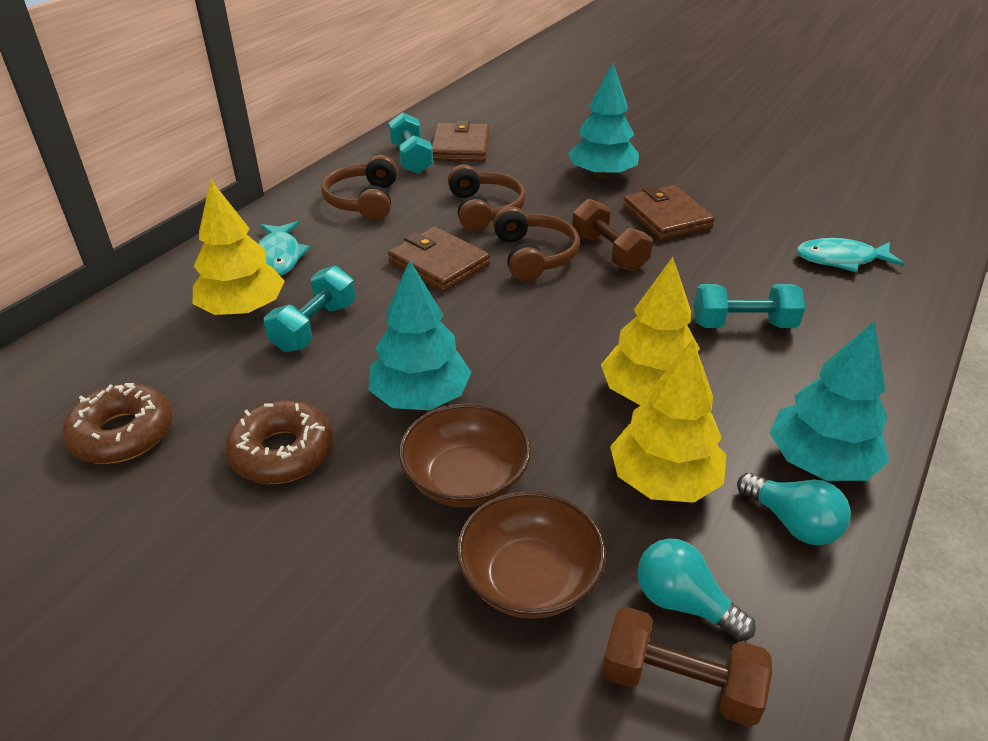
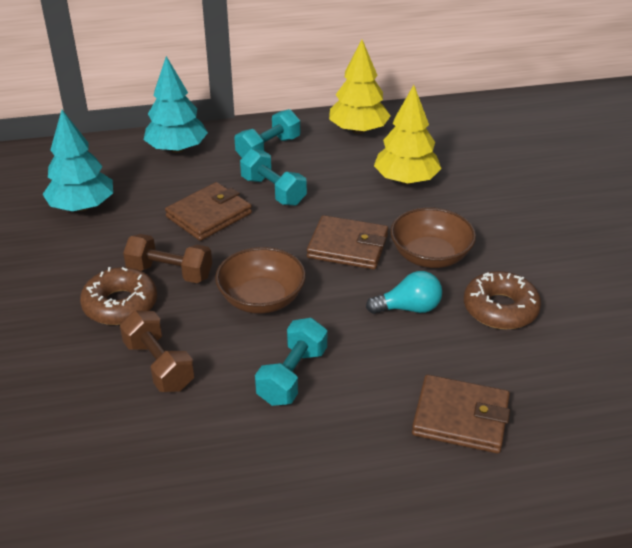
brown headphones: 3 -> 0
turquoise fish: 2 -> 0
turquoise light bulb: 2 -> 1
turquoise tree: 3 -> 2
yellow tree: 3 -> 2

